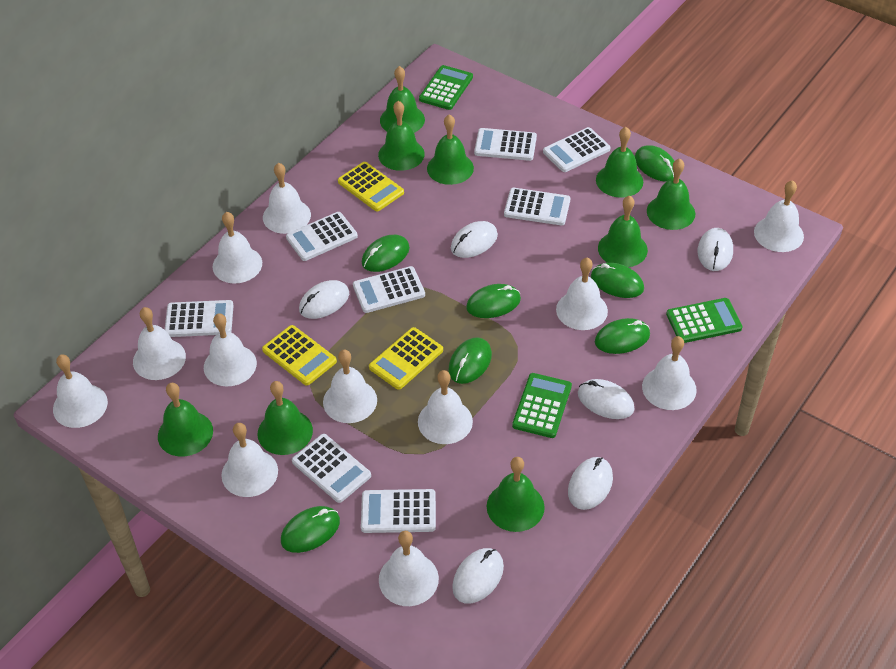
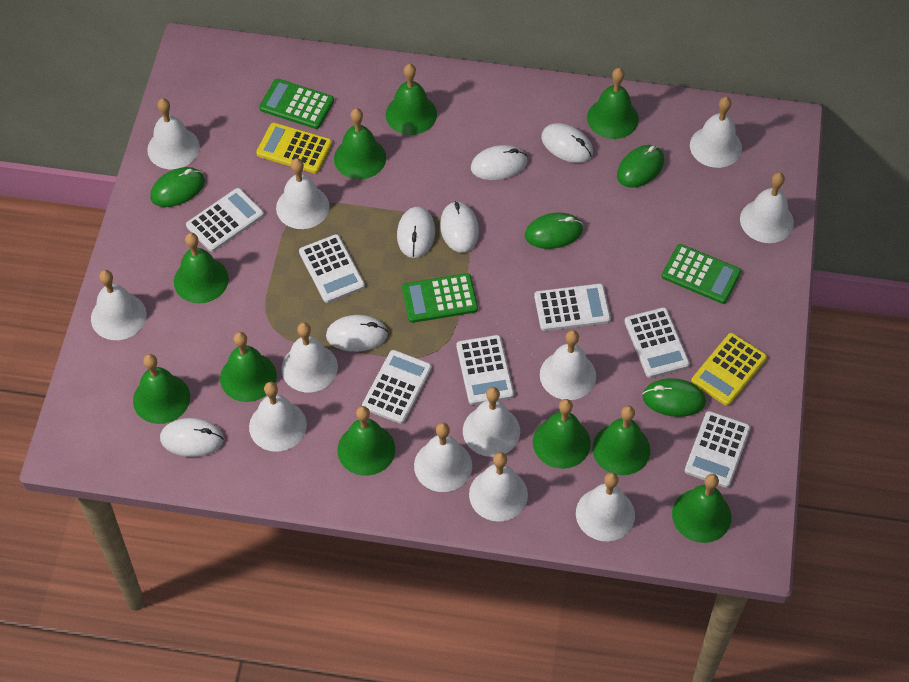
green bell: 9 -> 10
green mouse: 7 -> 4
white calculator: 8 -> 7
yellow calculator: 3 -> 2

